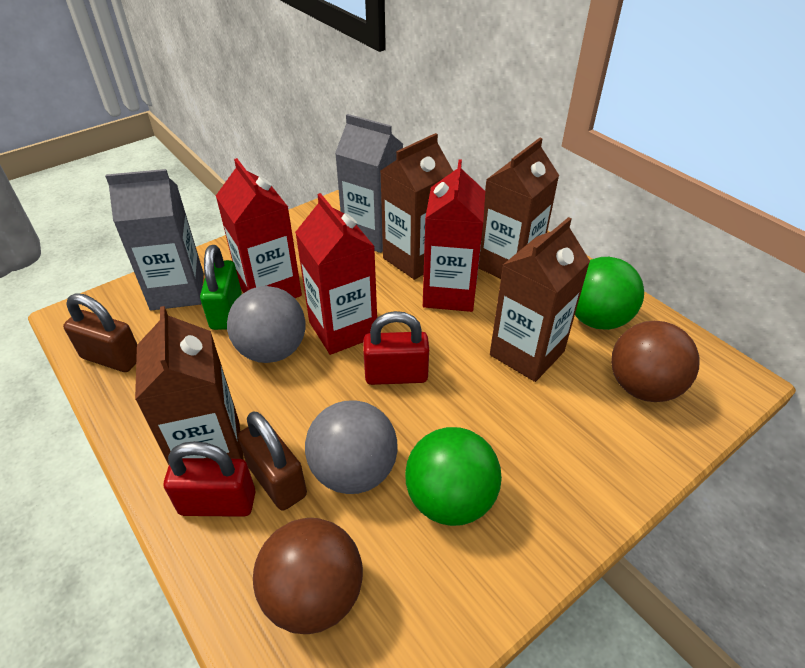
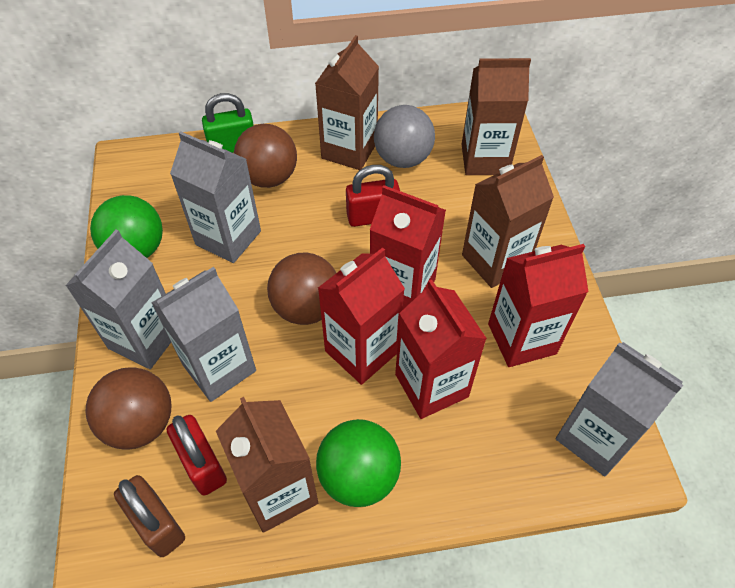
brown ball: 2 -> 3
brown padlock: 2 -> 1
grey ball: 2 -> 1
grey carton: 2 -> 4
red carton: 3 -> 4

